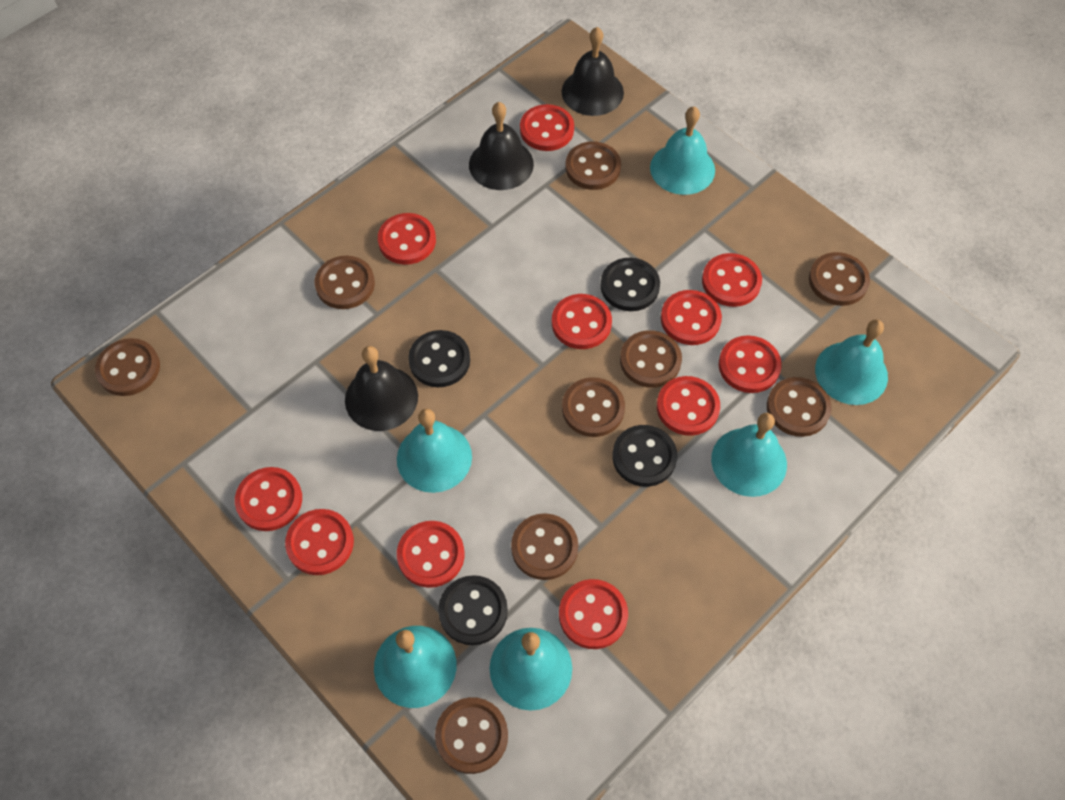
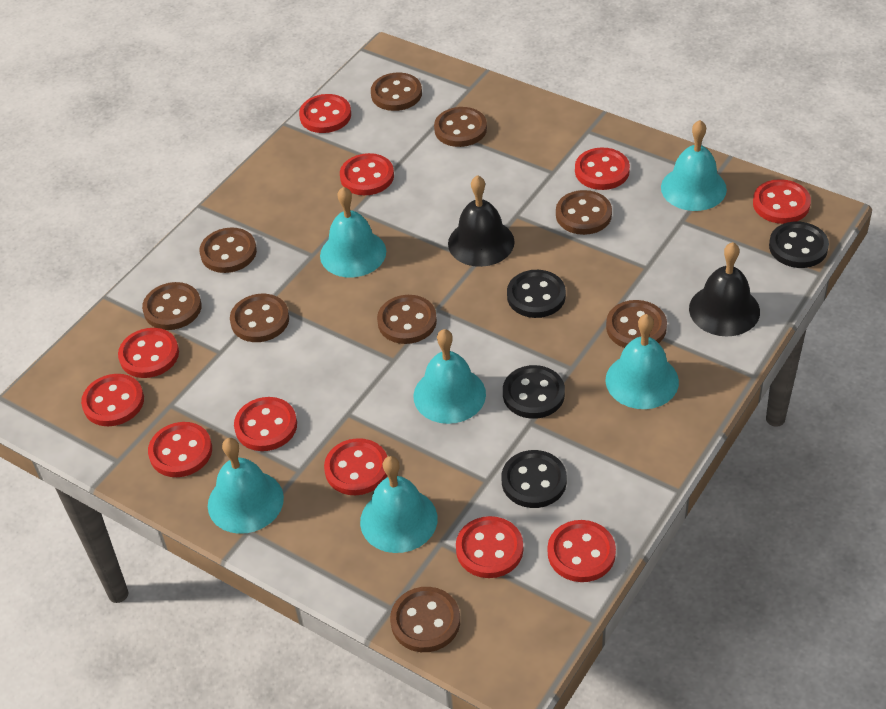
black bell: 3 -> 2

